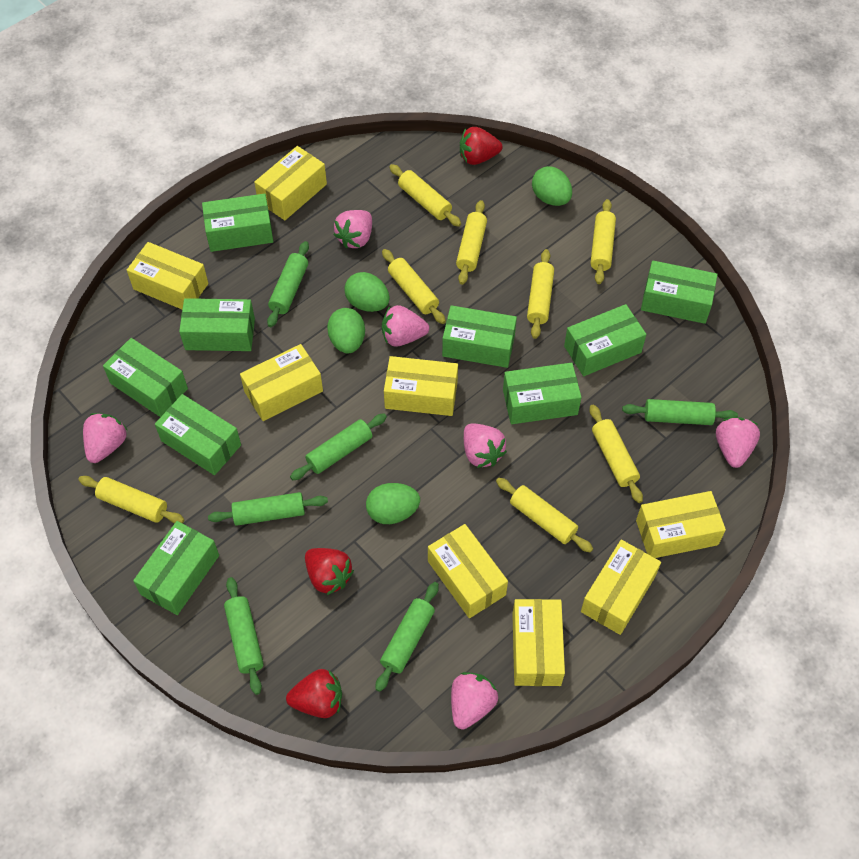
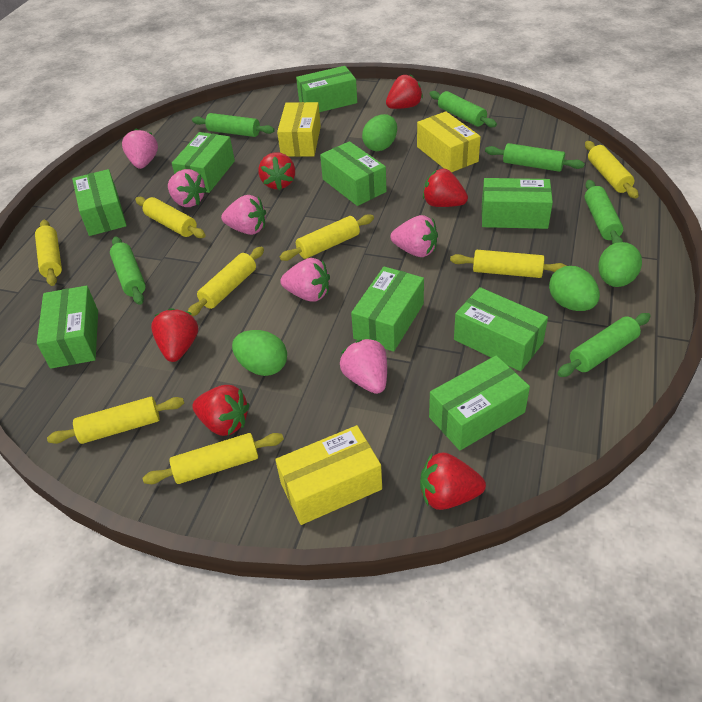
red strawberry: 3 -> 6
yellow box: 8 -> 3

